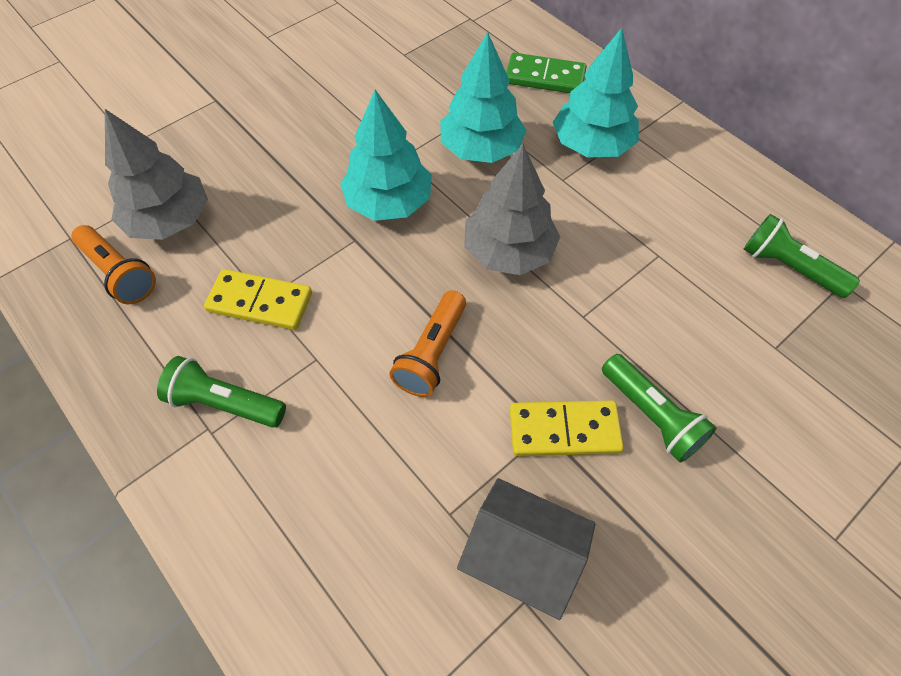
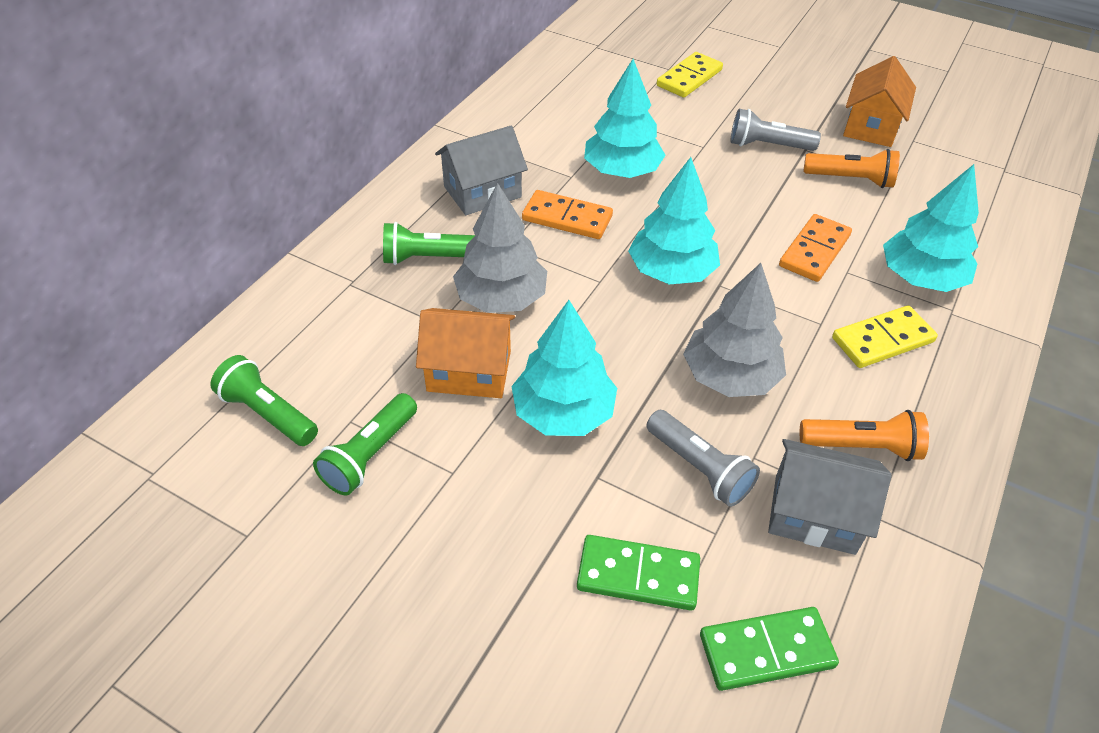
green domino: 1 -> 2
grey flashlight: 0 -> 2
grey house: 1 -> 2
orange domino: 0 -> 2
orange house: 0 -> 2
turquoise tree: 3 -> 4

